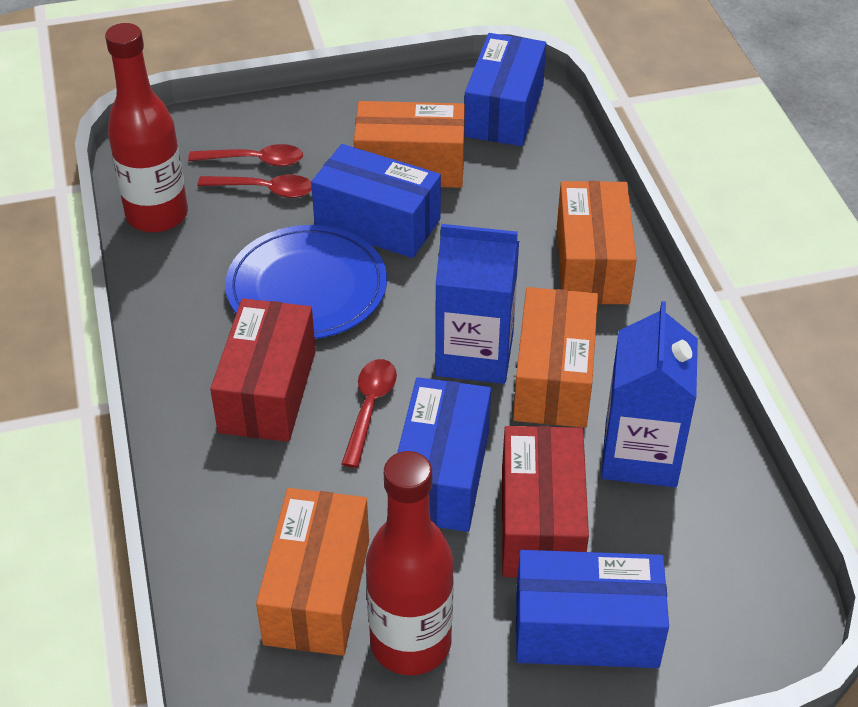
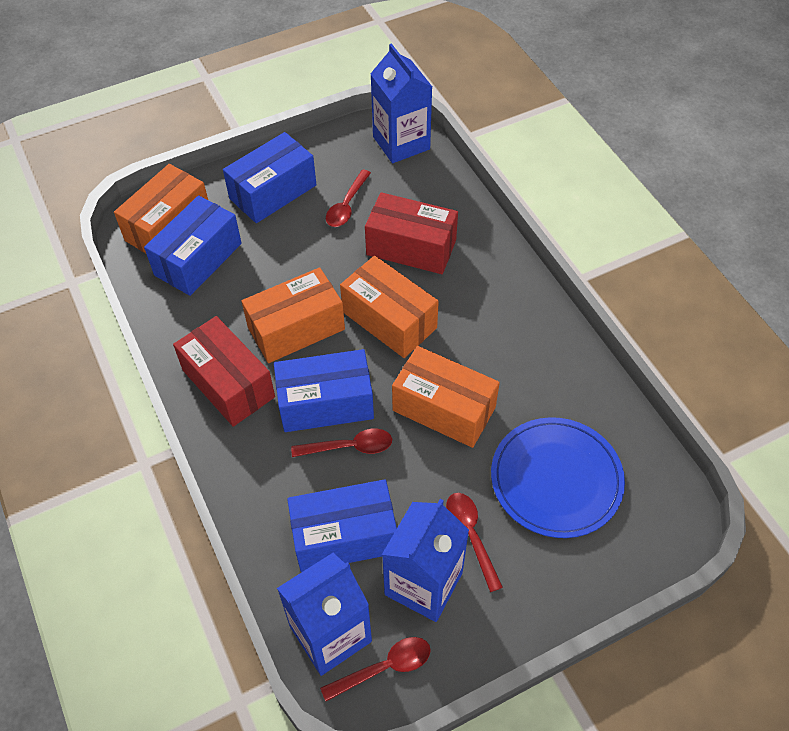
blue carton: 2 -> 3
red bottle: 2 -> 0
red spoon: 3 -> 4

